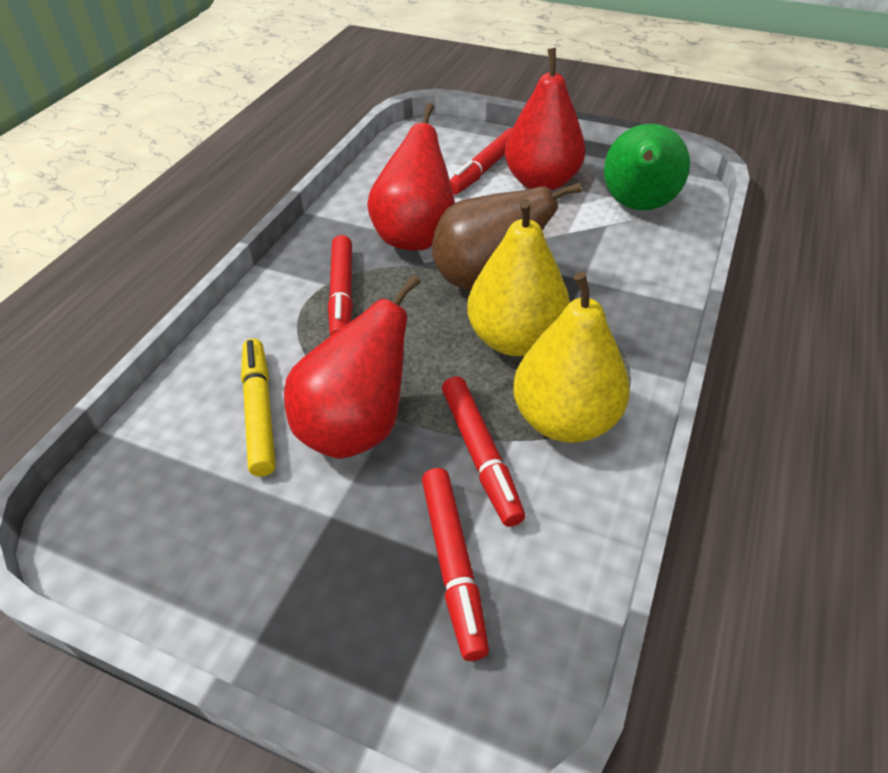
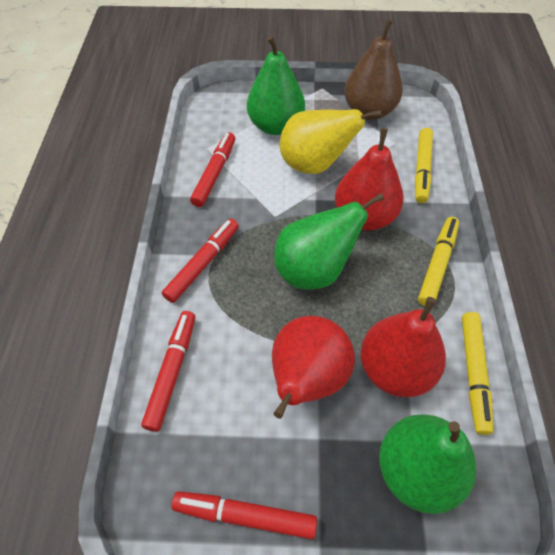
green pear: 1 -> 3
yellow marker: 1 -> 3
yellow pear: 2 -> 1

